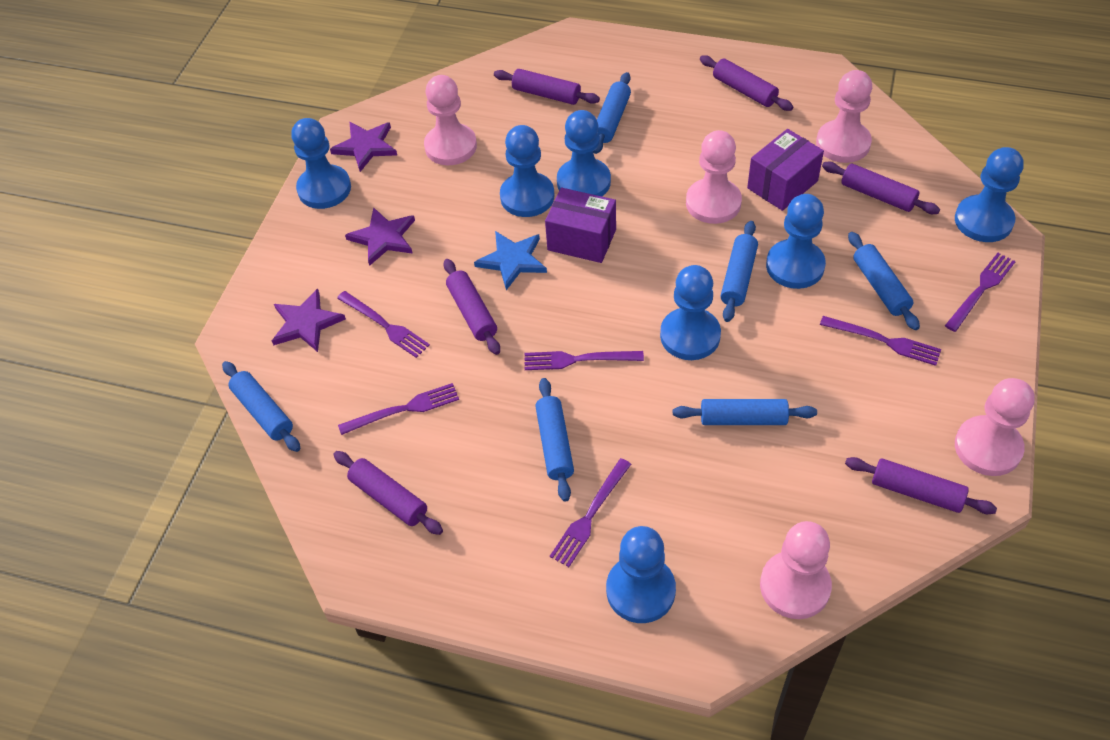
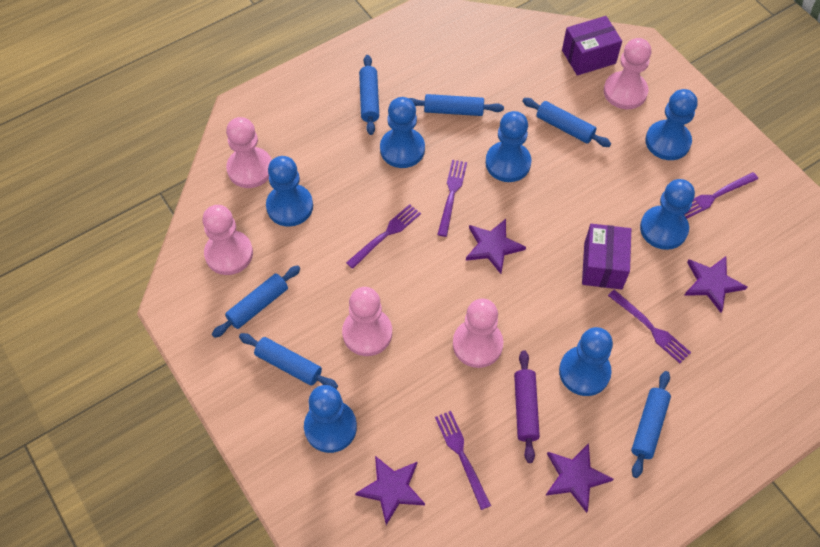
blue star: 1 -> 0
purple fork: 6 -> 5
purple rolling pin: 6 -> 1
purple star: 3 -> 4

